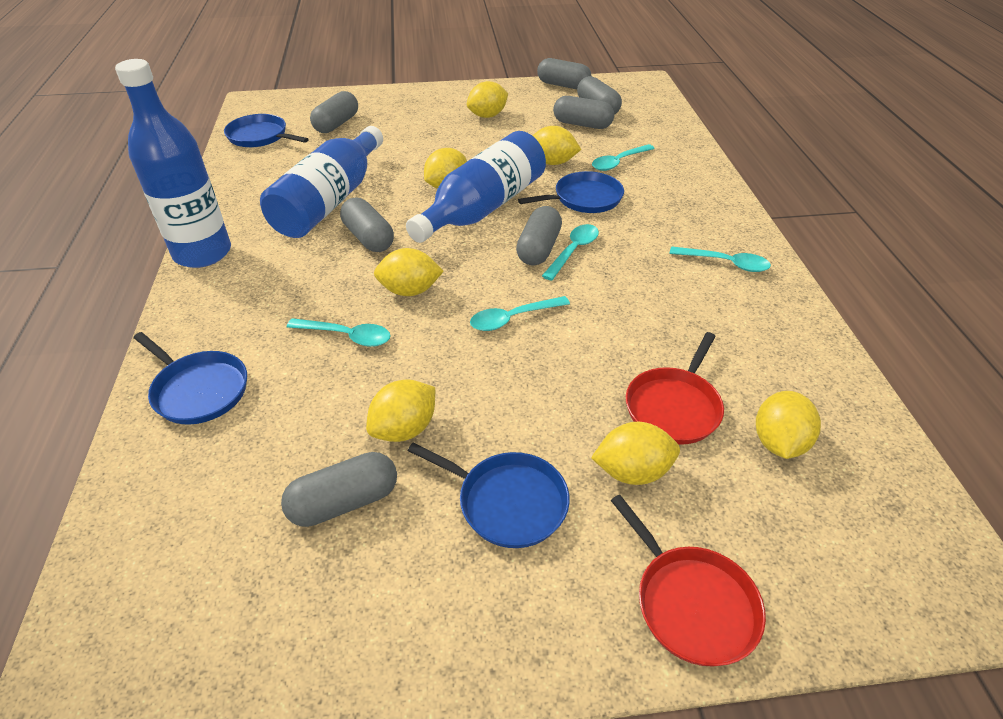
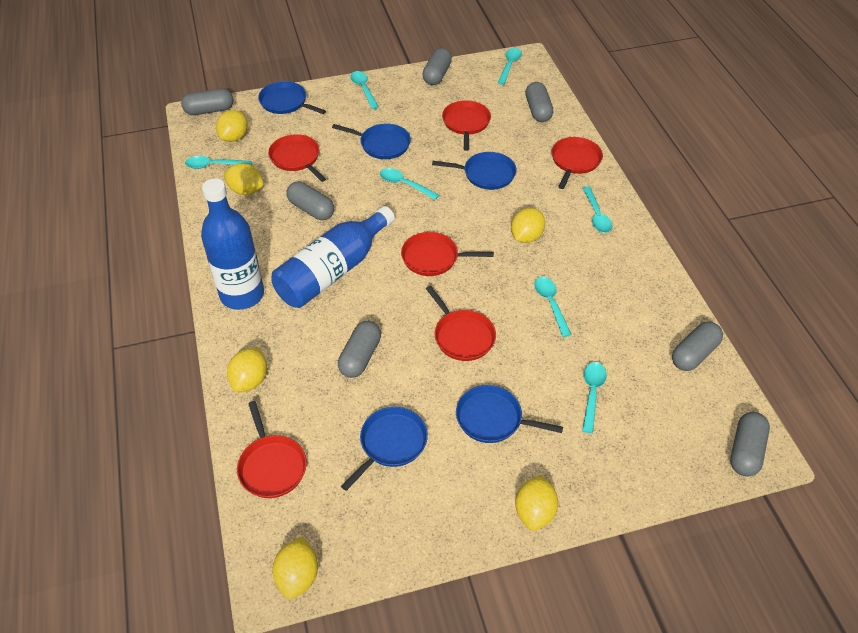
blue bottle: 3 -> 2
blue pan: 4 -> 5
red pan: 2 -> 6
turquoise spoon: 5 -> 7
yellow lemon: 7 -> 6

